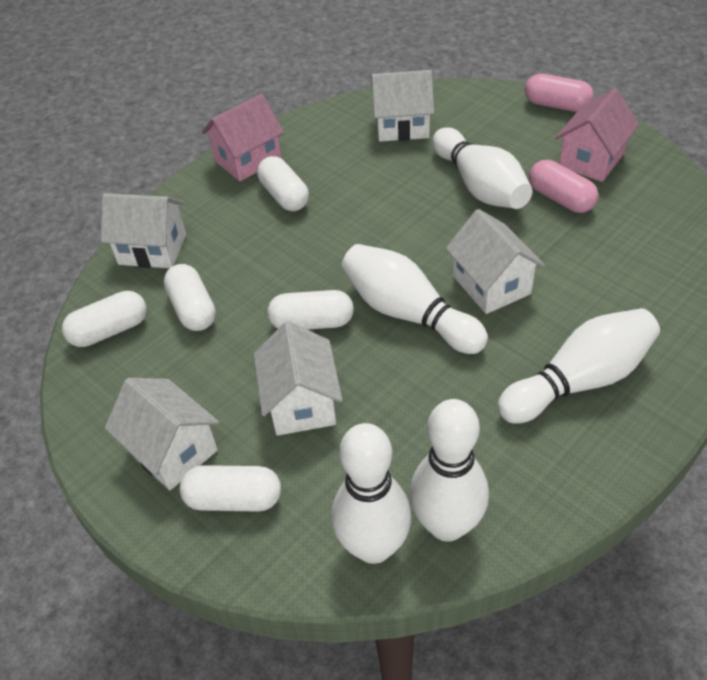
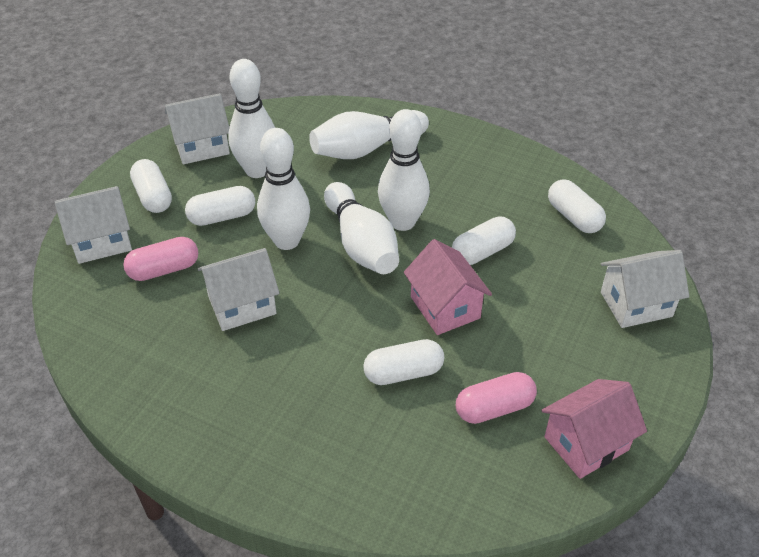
white house: 5 -> 4

